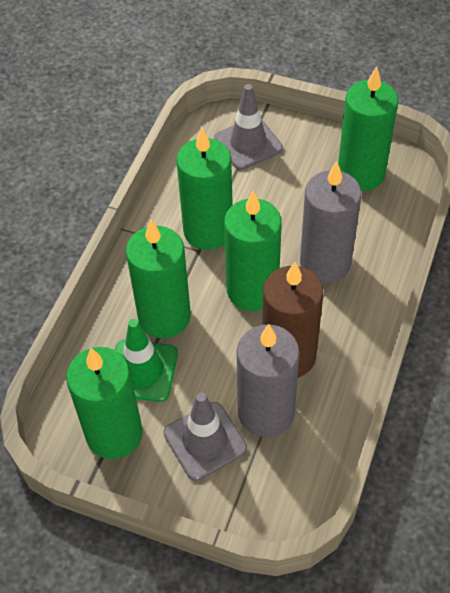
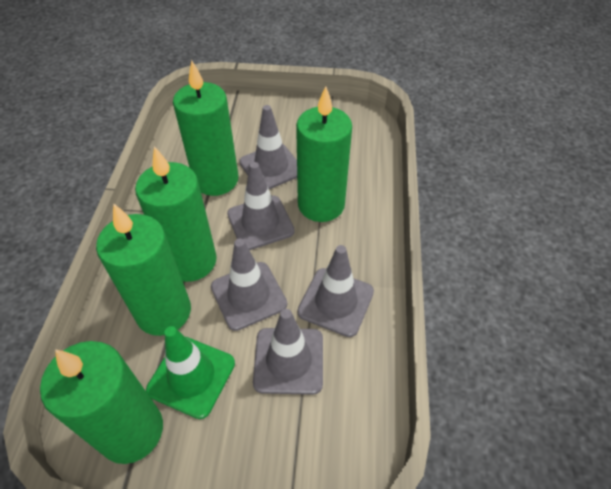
brown candle: 1 -> 0
grey candle: 2 -> 0
grey traffic cone: 2 -> 5

